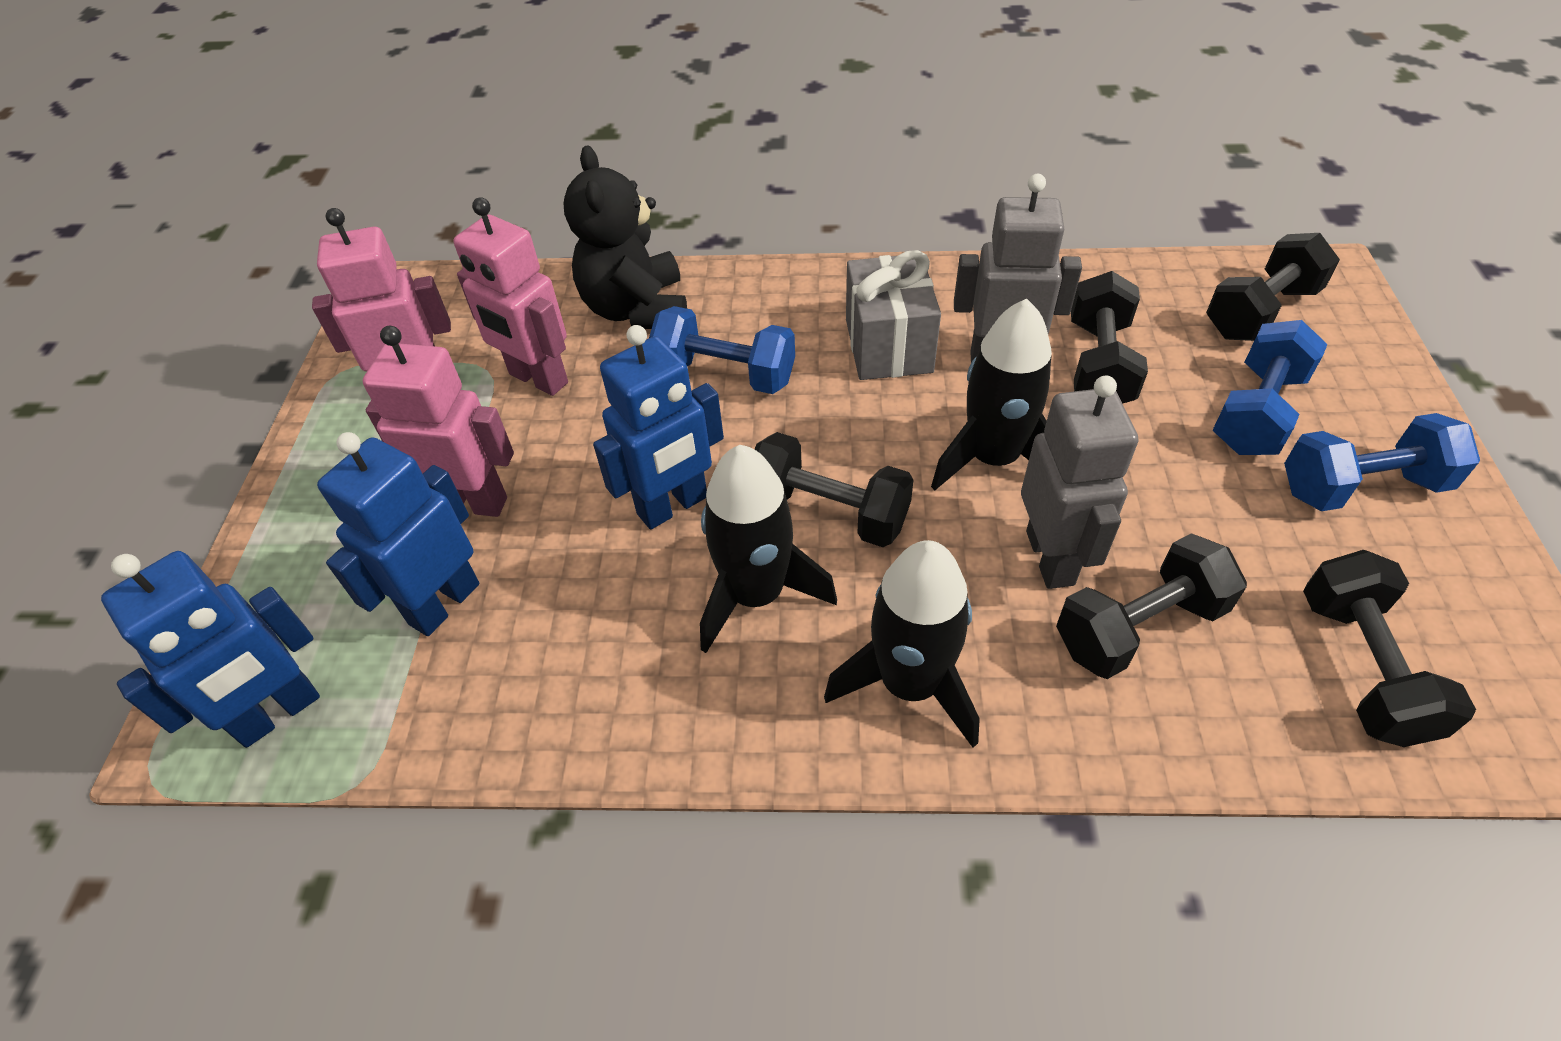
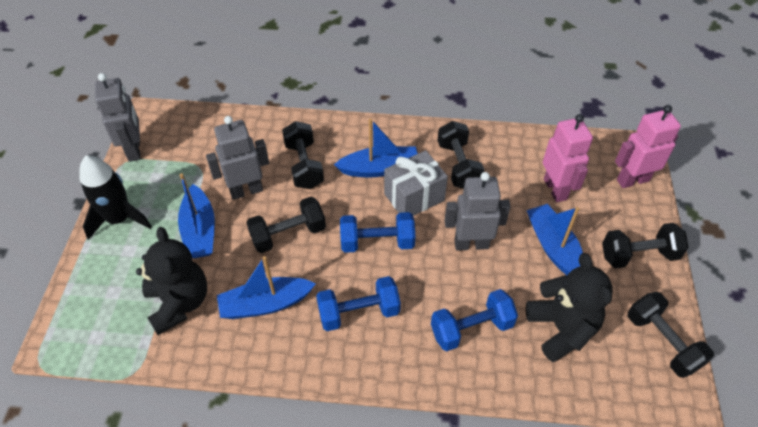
black rocket: 3 -> 1
black teddy bear: 1 -> 2
blue boat: 0 -> 4
blue robot: 3 -> 0
grey robot: 2 -> 3
pink robot: 3 -> 2

